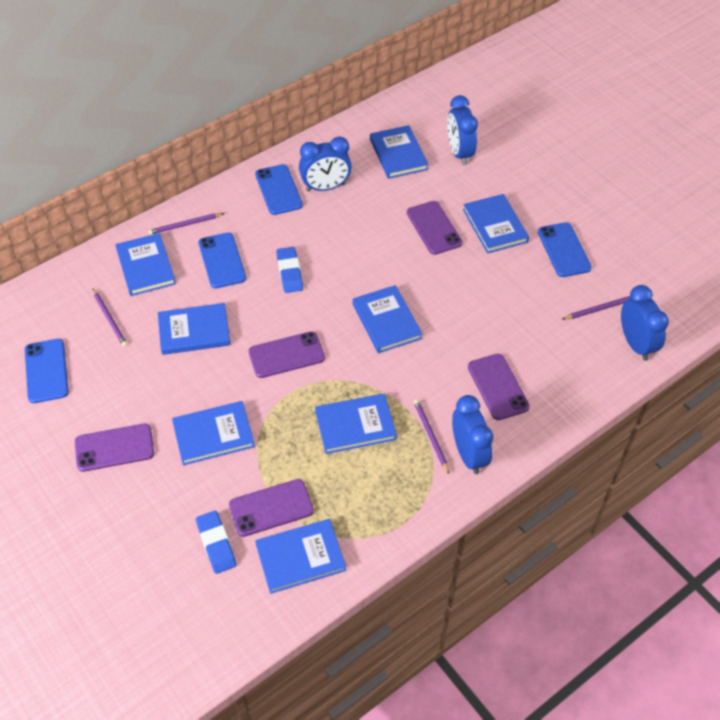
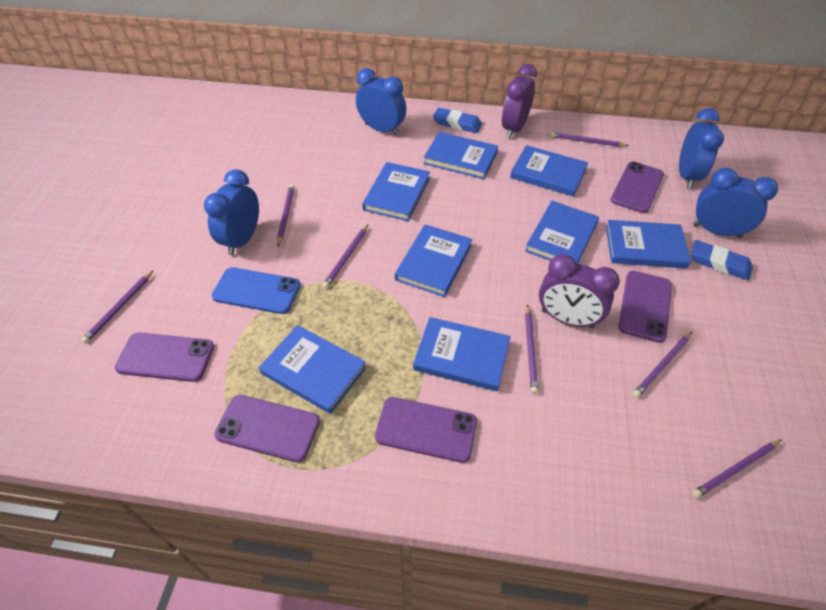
blue phone: 4 -> 1
purple clock: 0 -> 2
purple pencil: 4 -> 7

